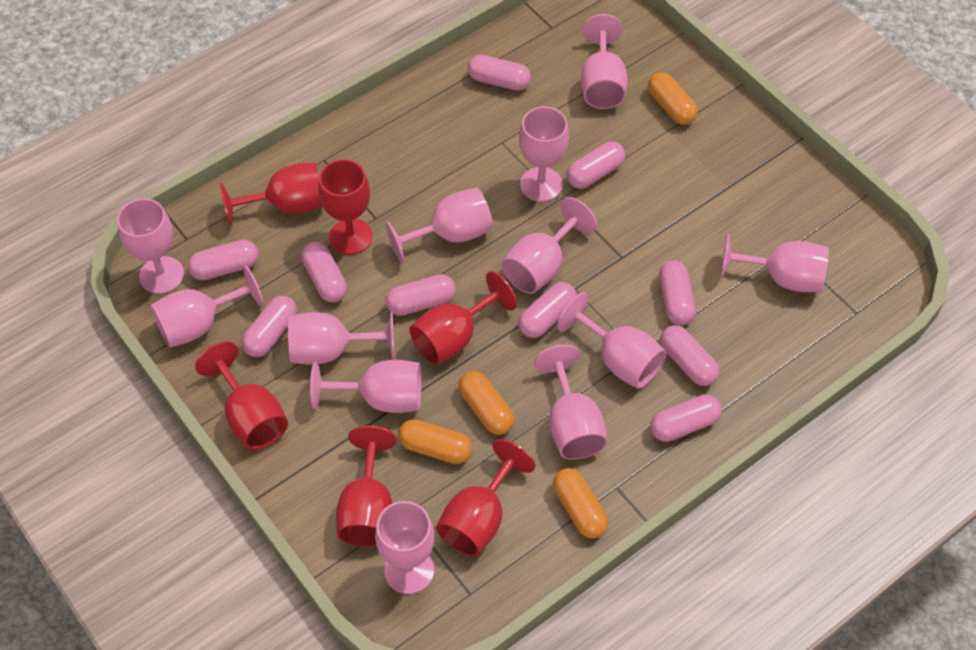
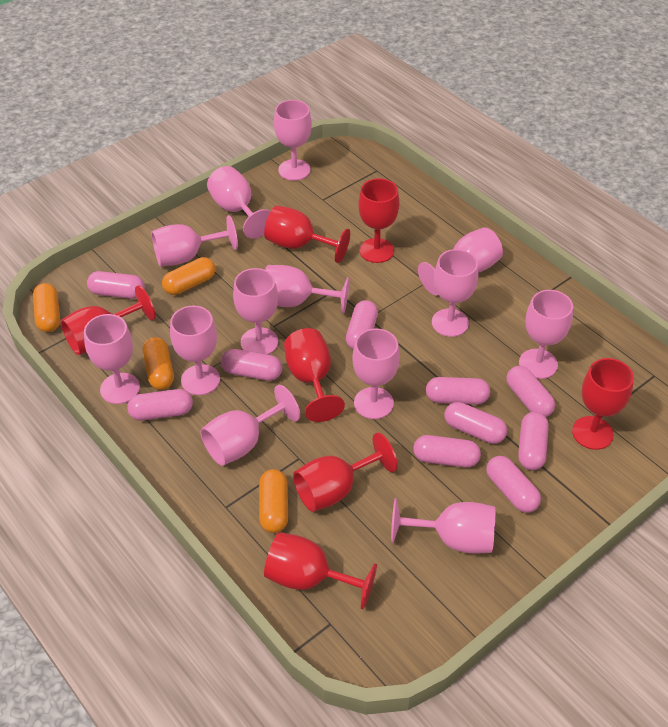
pink goblet: 12 -> 13
red goblet: 6 -> 7

